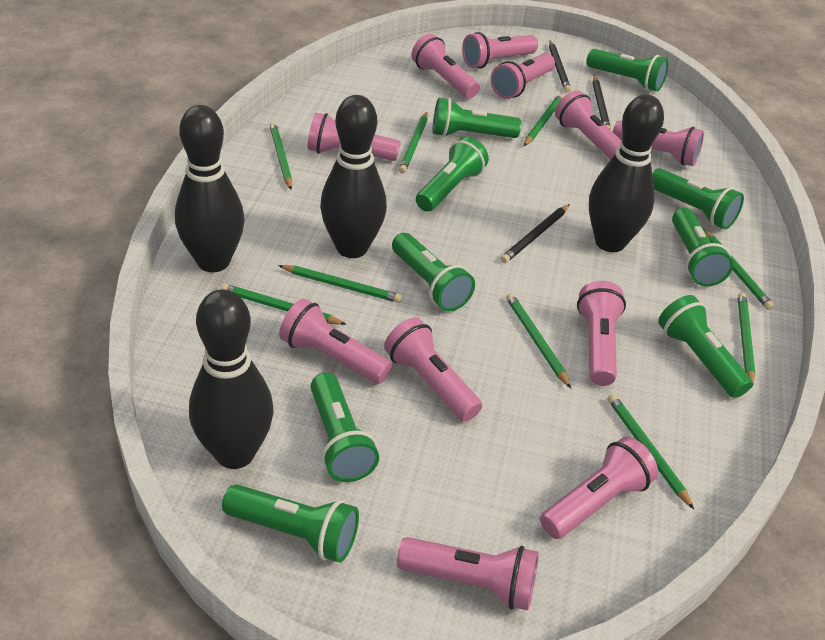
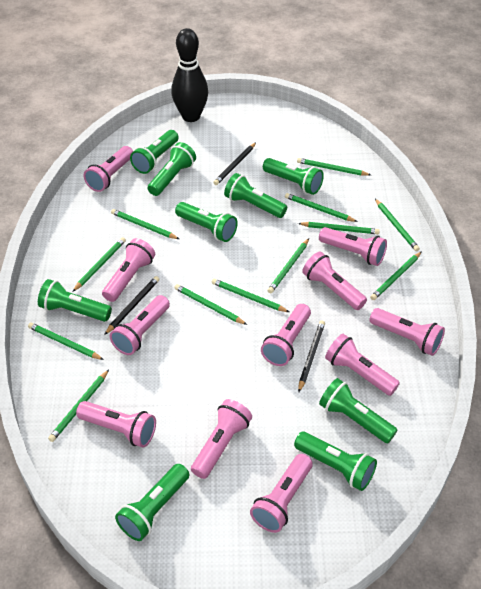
black bowling pin: 4 -> 1
green pencil: 9 -> 12

